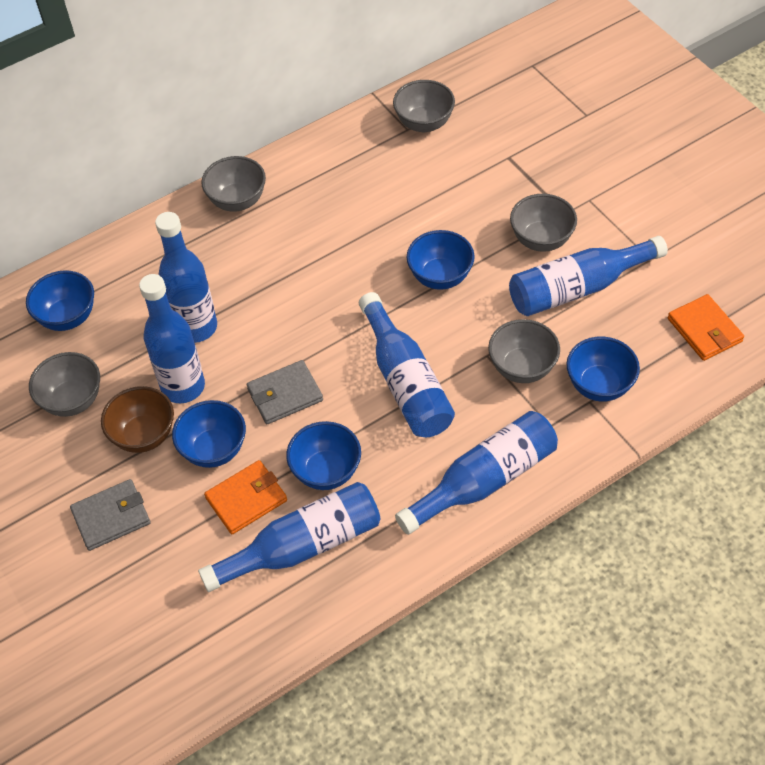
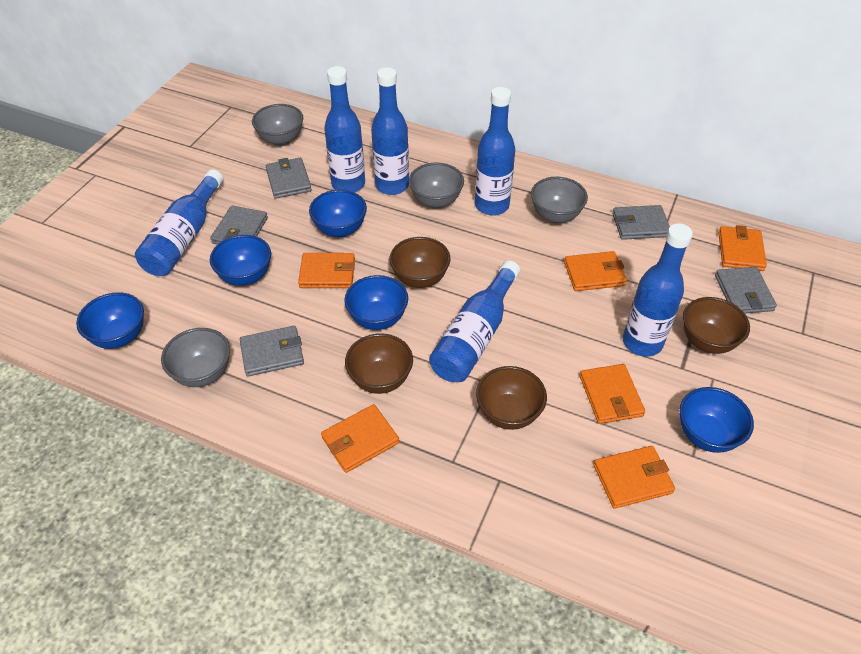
brown bowl: 1 -> 4
grey bowl: 5 -> 4
grey wallet: 2 -> 5
orange wallet: 2 -> 6

